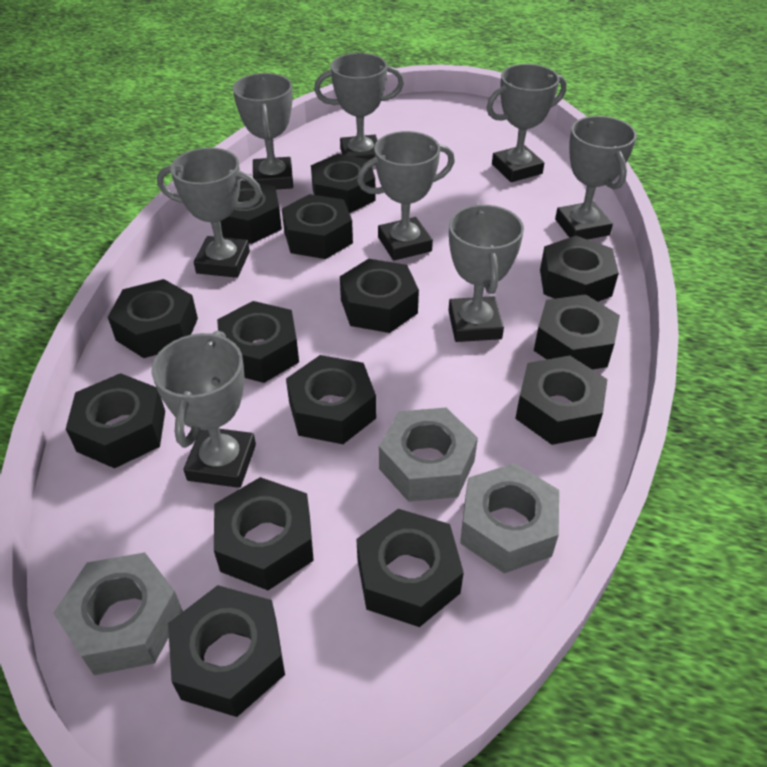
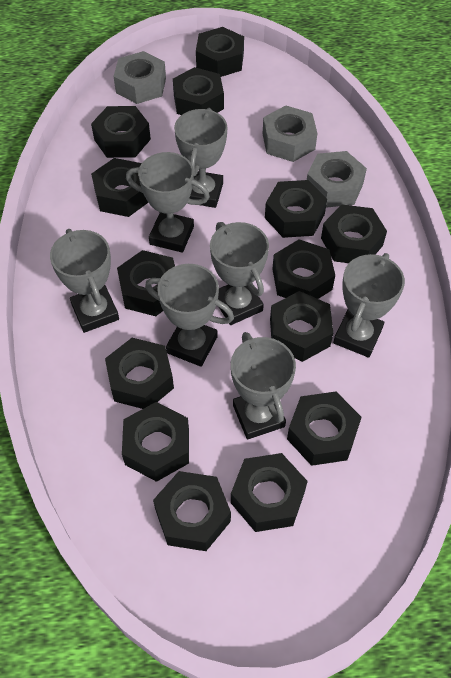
grey trophy: 8 -> 7

